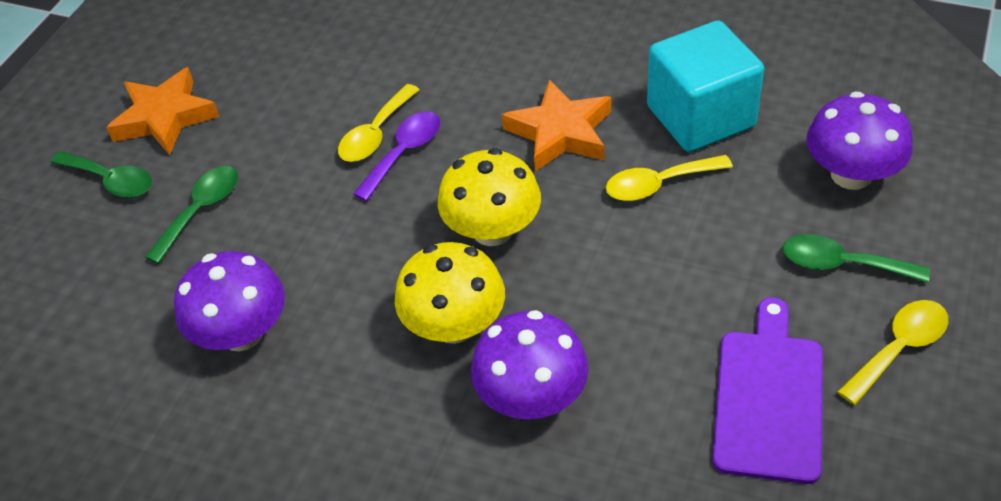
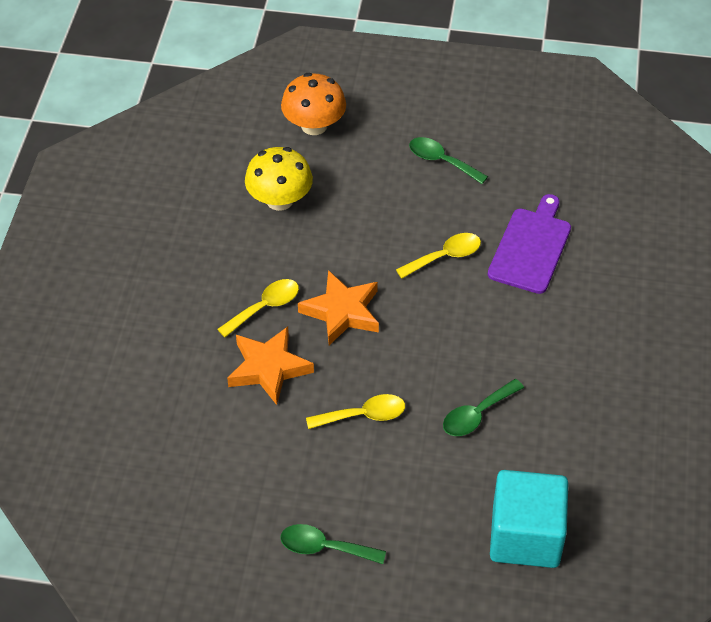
orange mushroom: 0 -> 1
purple mushroom: 3 -> 0
purple spoon: 1 -> 0
yellow mushroom: 2 -> 1

